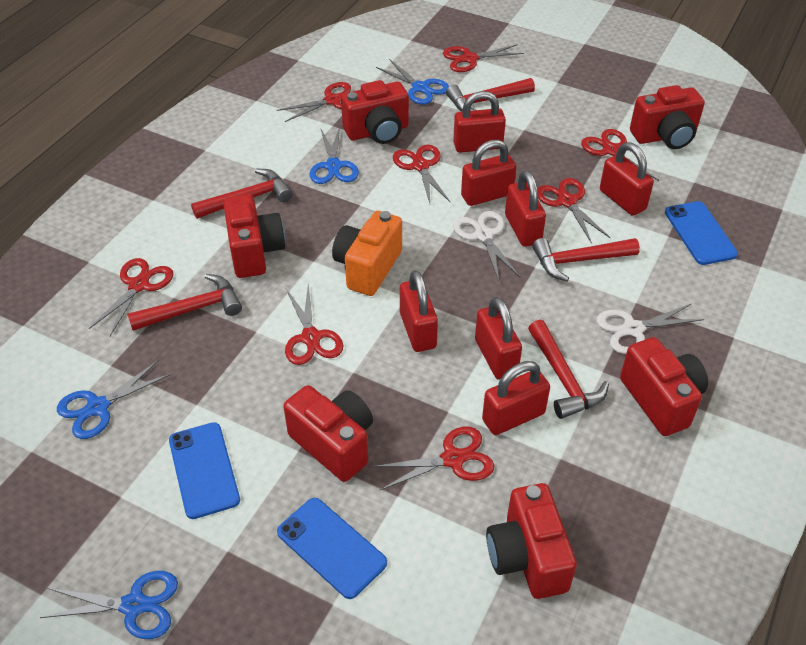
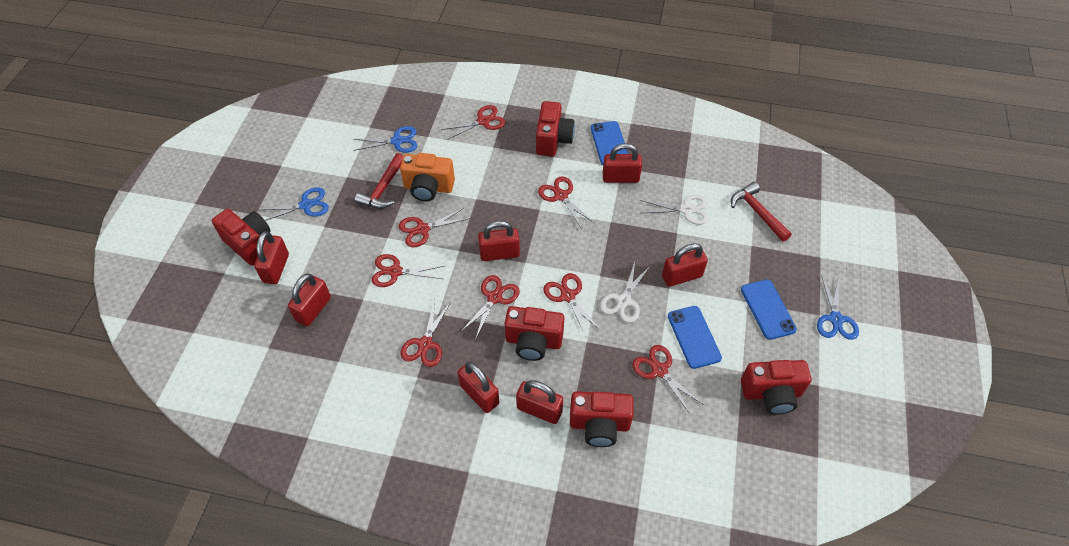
blue scissors: 4 -> 3
red camera: 6 -> 5
red hammer: 5 -> 2

